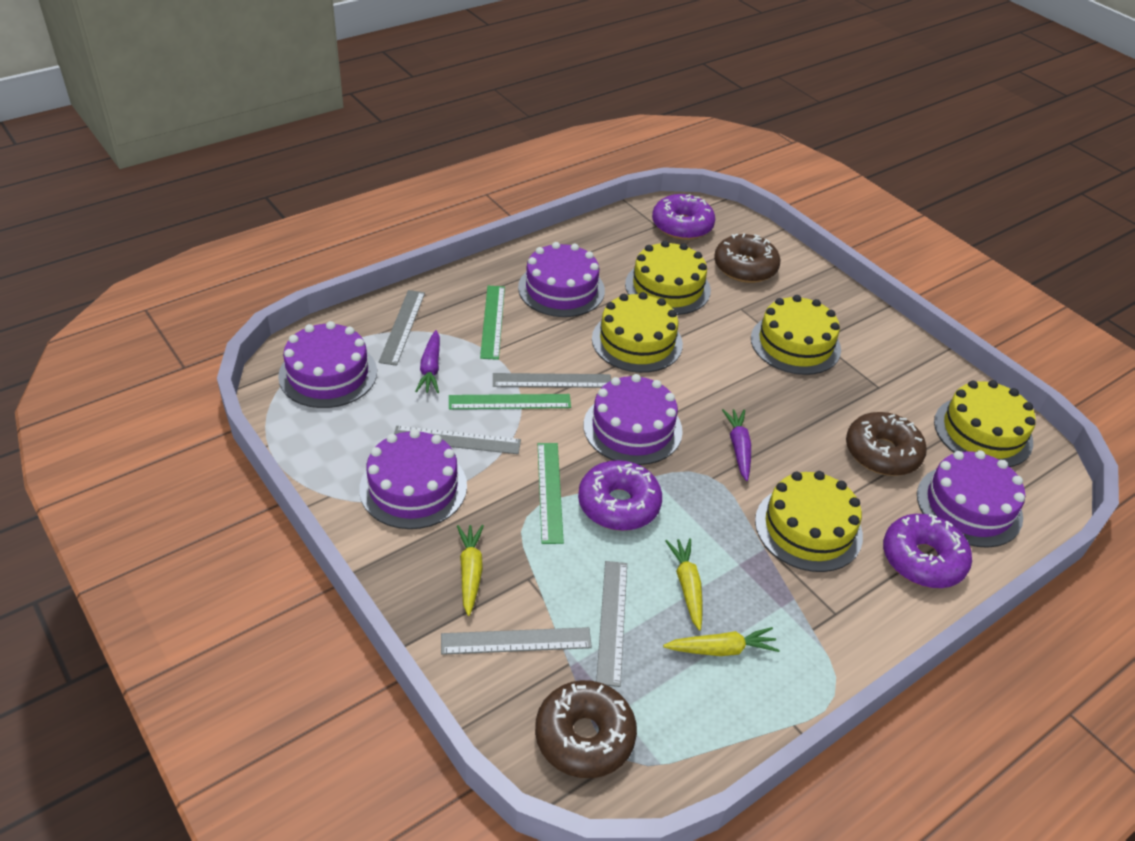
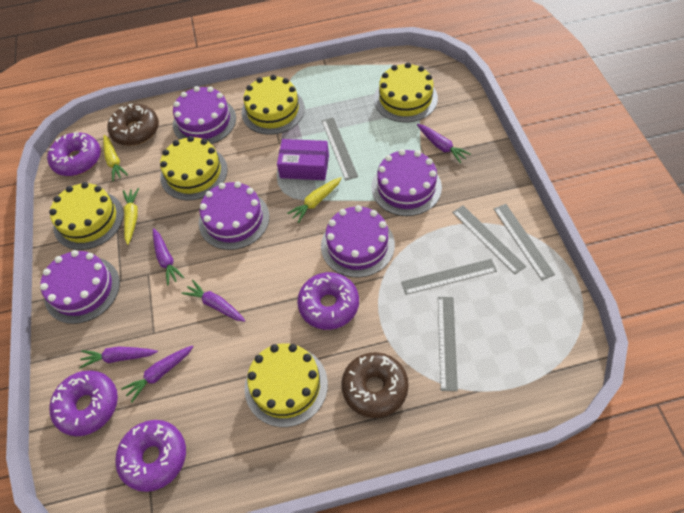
brown donut: 3 -> 2
green ruler: 3 -> 0
purple box: 0 -> 1
purple carrot: 2 -> 5
purple donut: 3 -> 4

